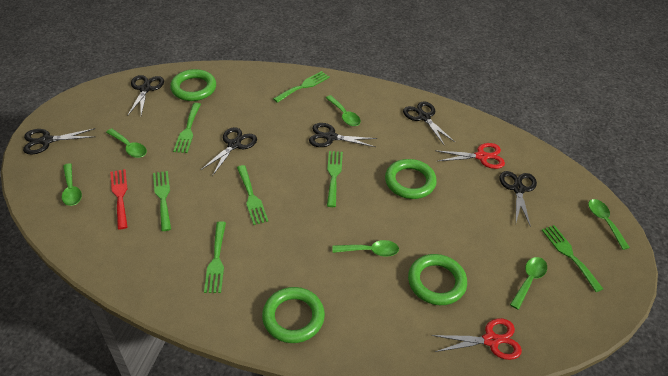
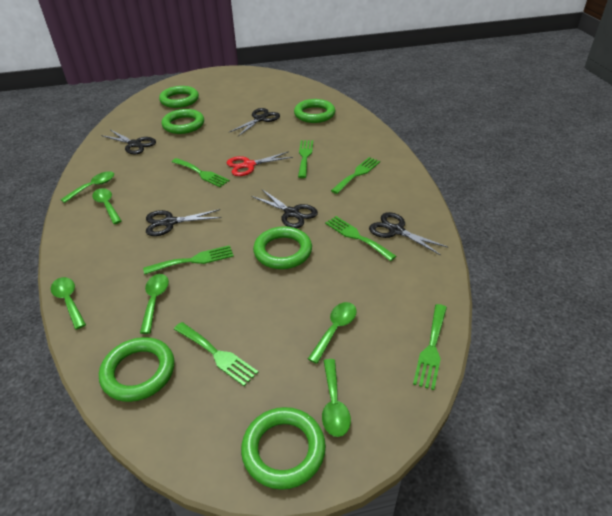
black scissors: 6 -> 5
green ring: 4 -> 6
red fork: 1 -> 0
red scissors: 2 -> 1

